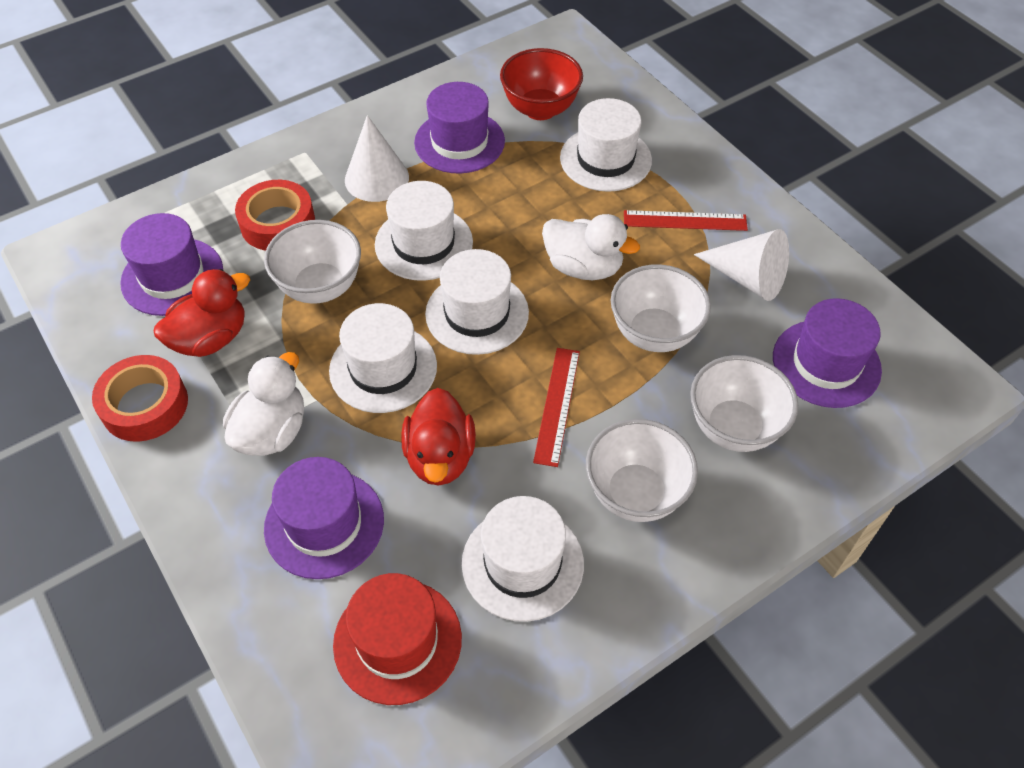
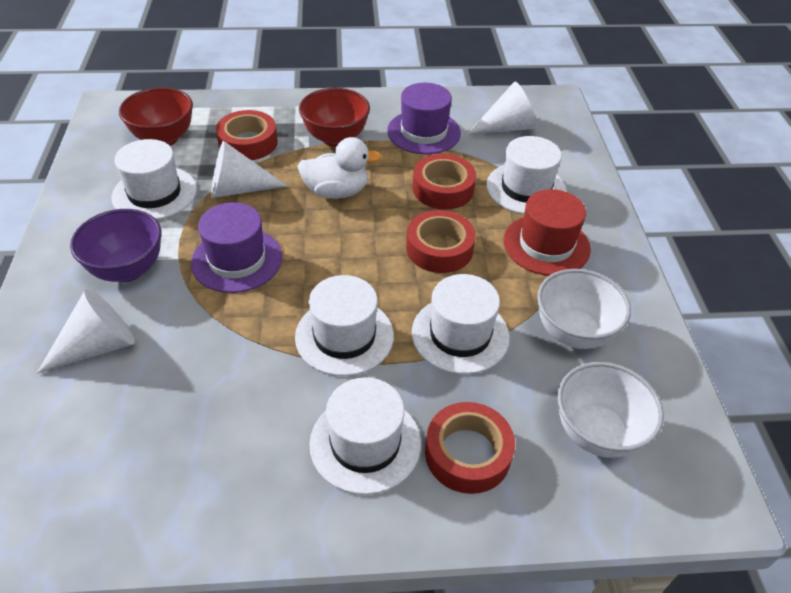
purple bowl: 0 -> 1
purple hat: 4 -> 2
red bowl: 1 -> 2
red duck: 2 -> 0
red ruler: 2 -> 0
red tape: 2 -> 4
white bowl: 4 -> 2
white cone: 2 -> 3
white duck: 2 -> 1

